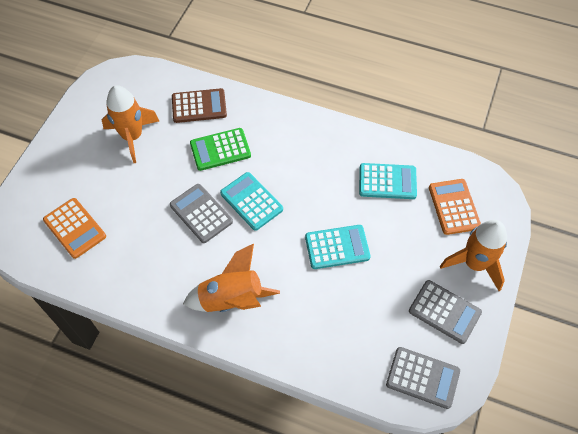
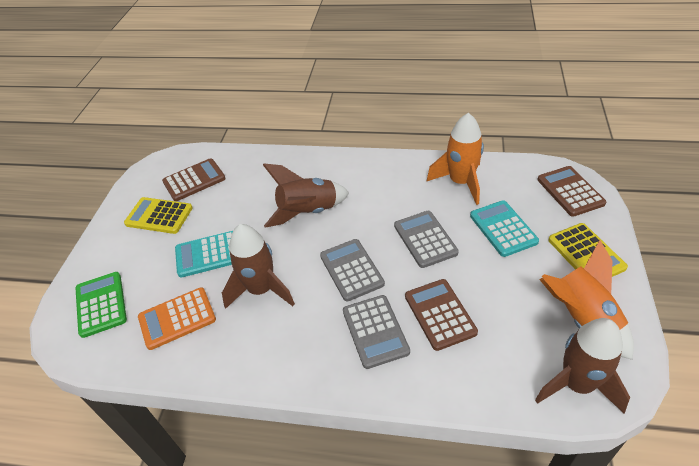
brown calculator: 1 -> 3
brown rocket: 0 -> 3
orange calculator: 2 -> 1
orange rocket: 3 -> 2
turquoise calculator: 3 -> 2
yellow calculator: 0 -> 2

